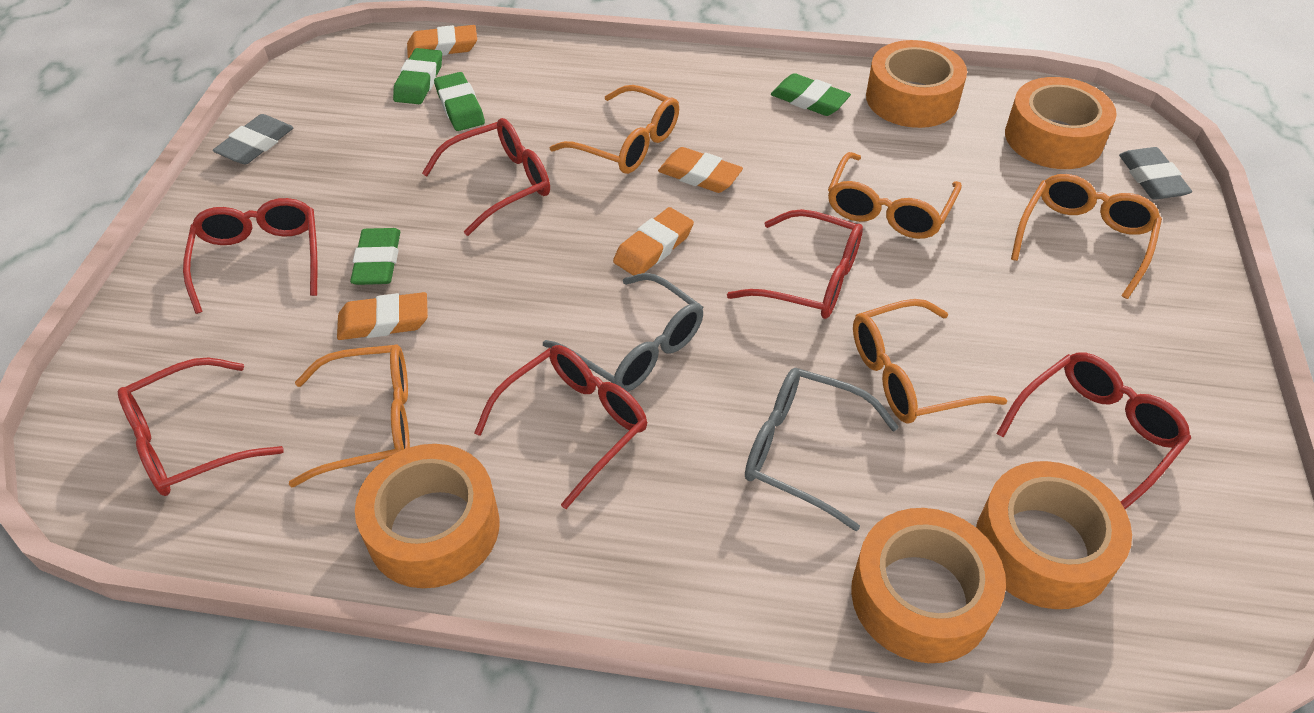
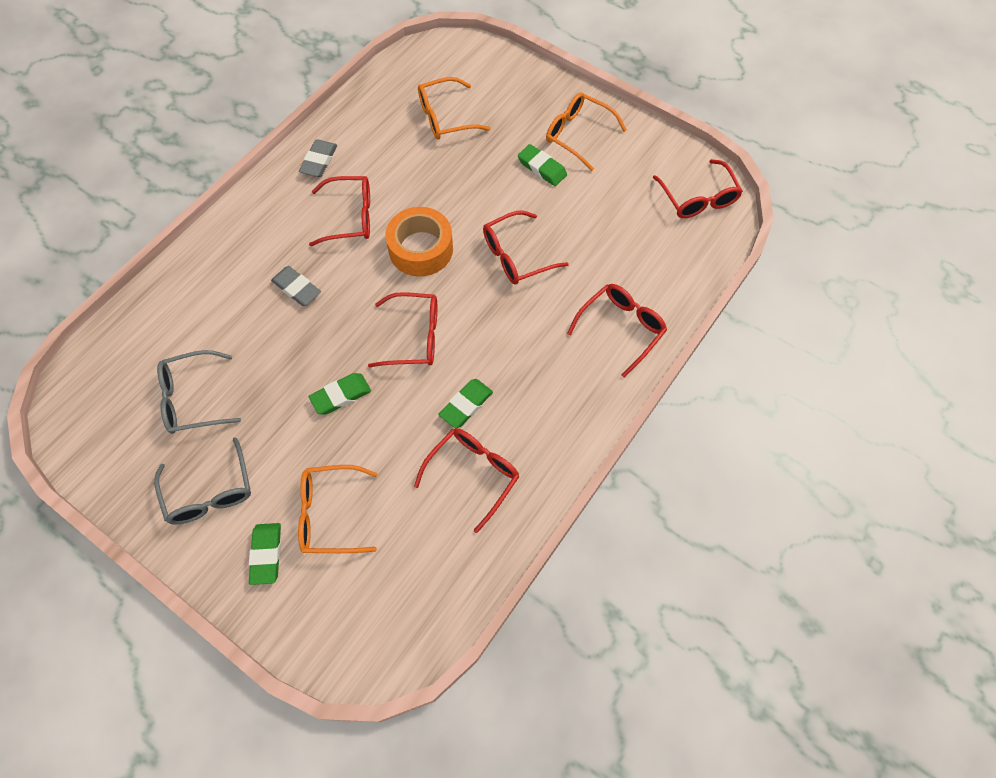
orange eraser: 4 -> 0
orange glasses: 5 -> 3
orange tape: 5 -> 1

